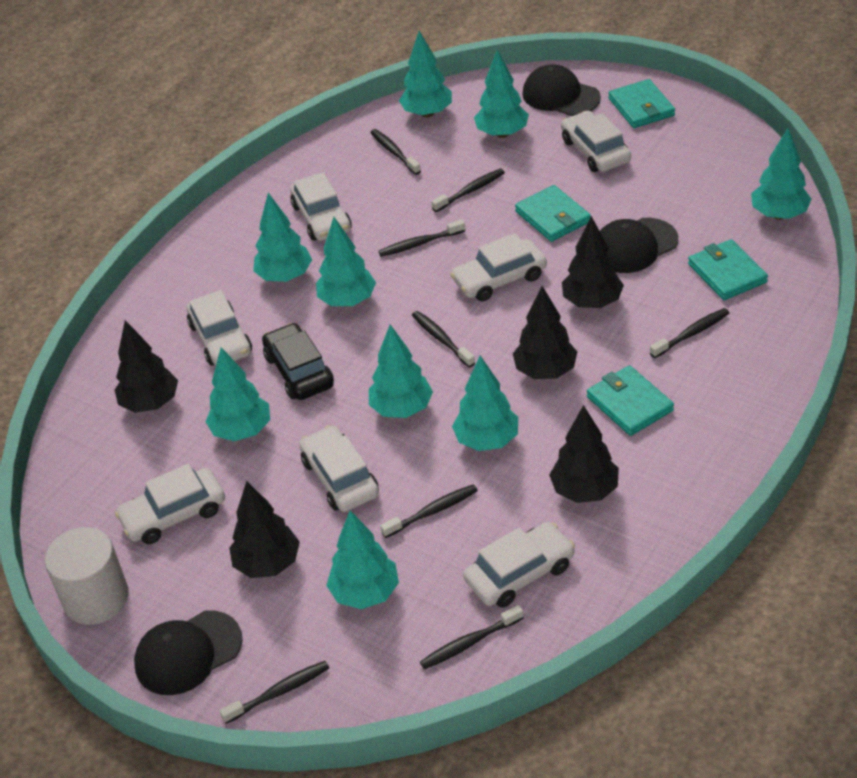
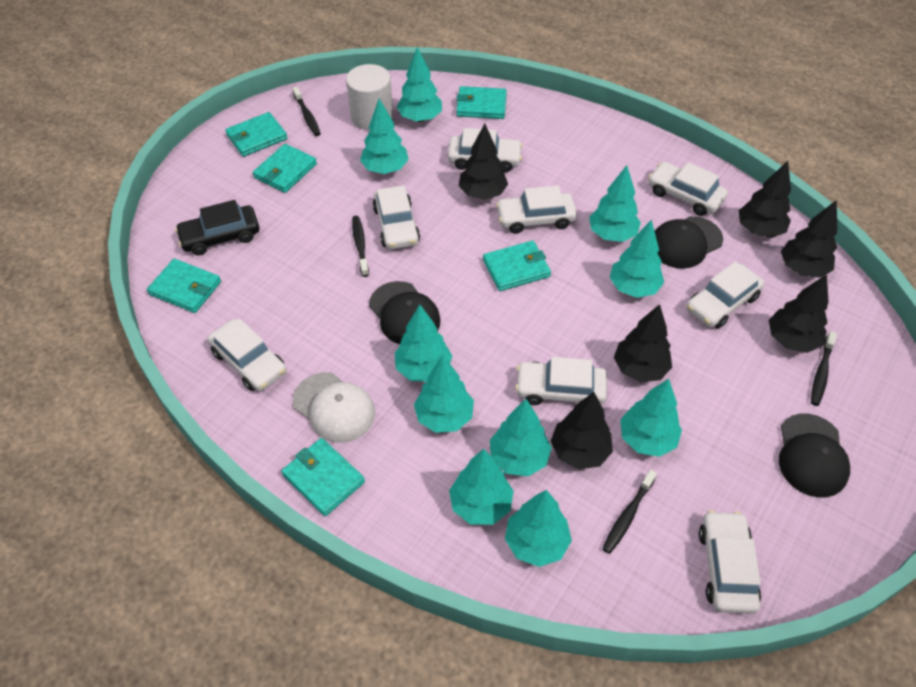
black toothbrush: 8 -> 4
black tree: 5 -> 6
turquoise tree: 9 -> 10
turquoise wallet: 4 -> 6
white cap: 0 -> 1
white car: 7 -> 8

